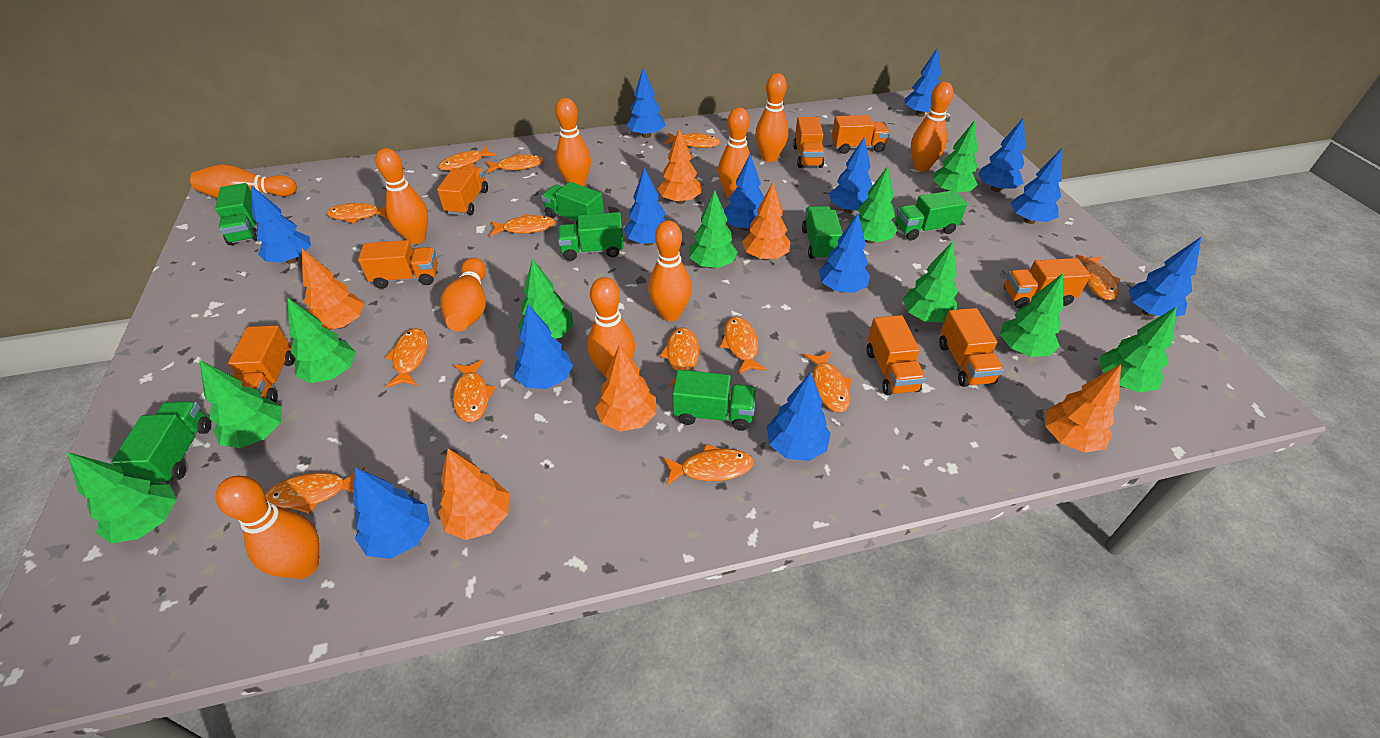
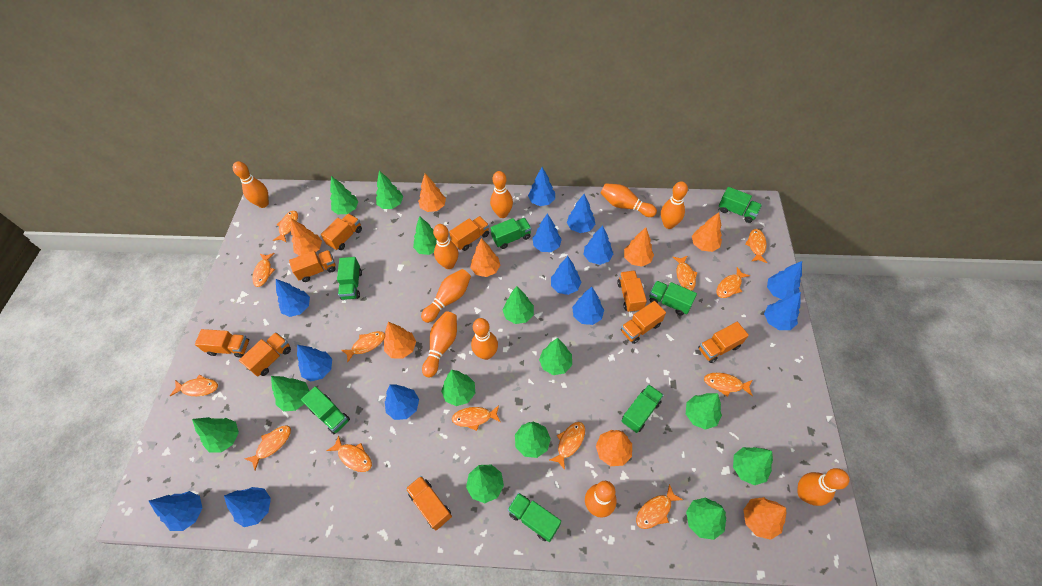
green tree: 10 -> 13
orange tree: 6 -> 8
orange truck: 8 -> 9

